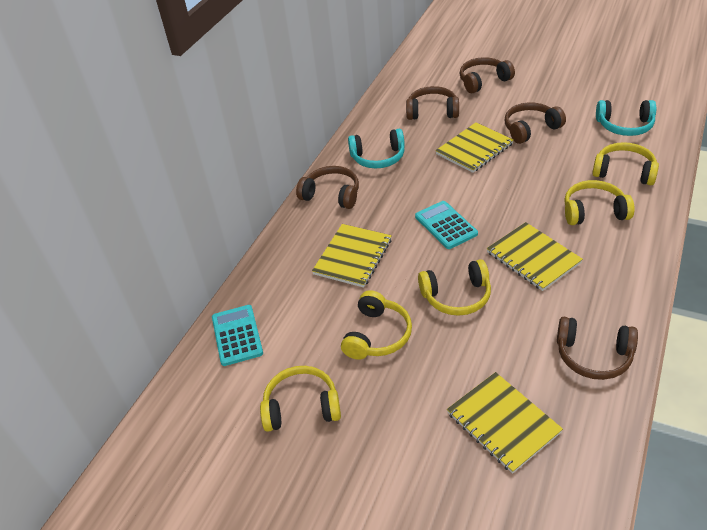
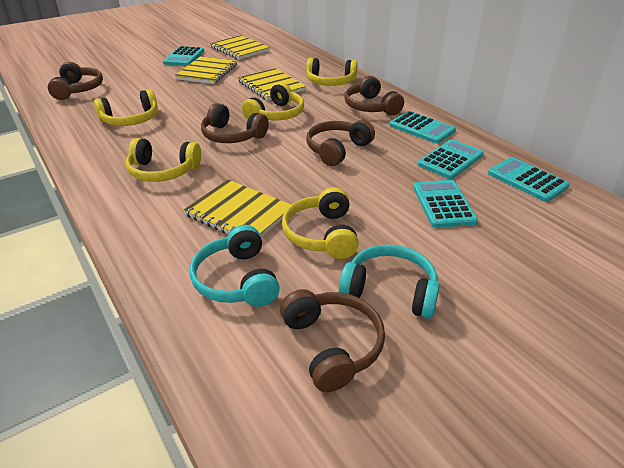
turquoise calculator: 2 -> 5

